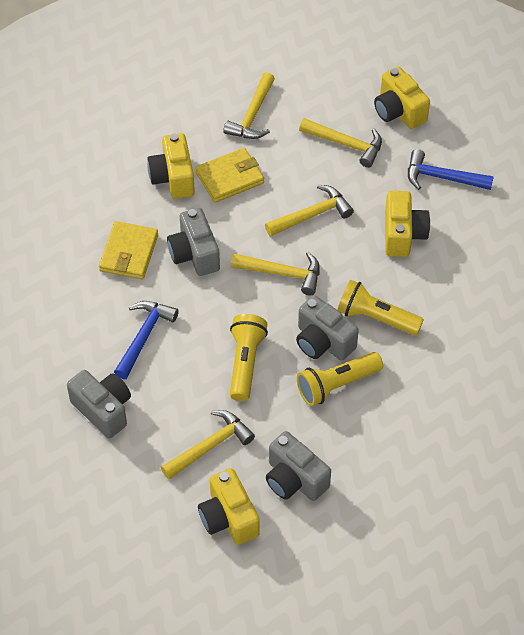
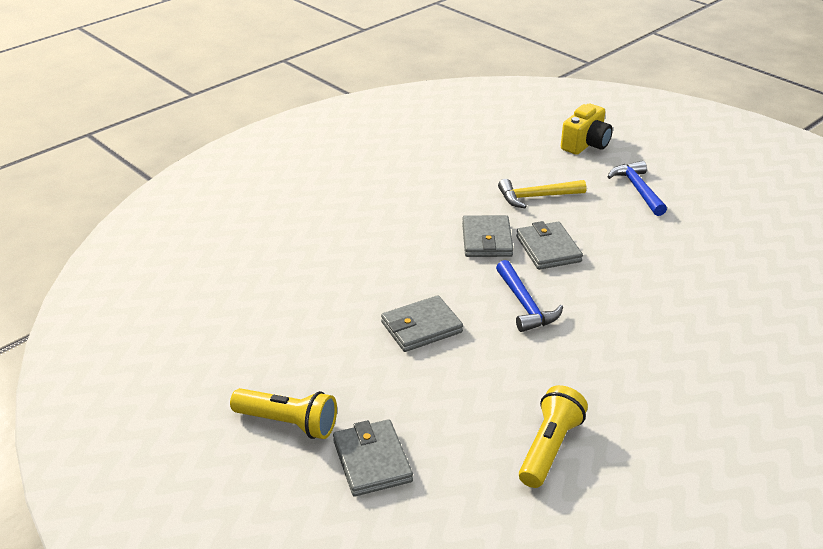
grey camera: 4 -> 0
grey wallet: 0 -> 4
yellow camera: 4 -> 1
yellow flashlight: 3 -> 2
yellow hammer: 5 -> 1
yellow wallet: 2 -> 0

